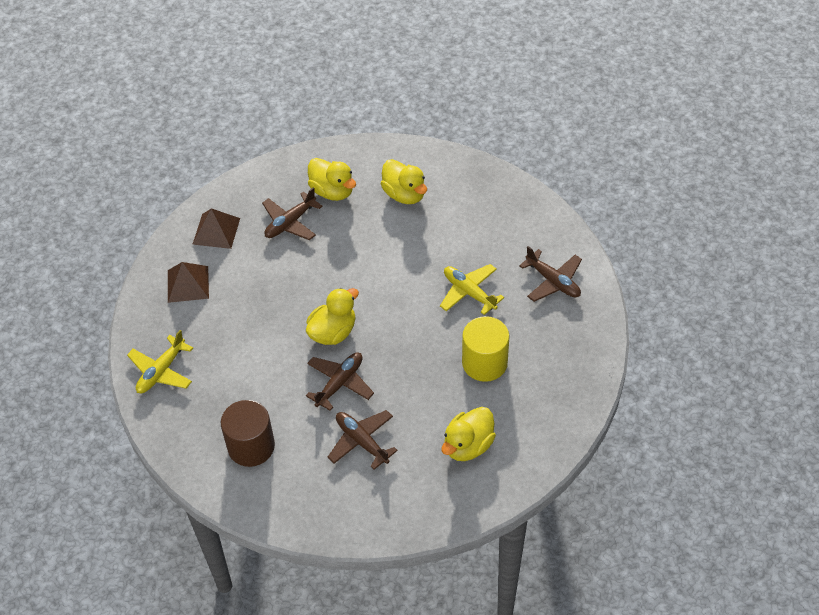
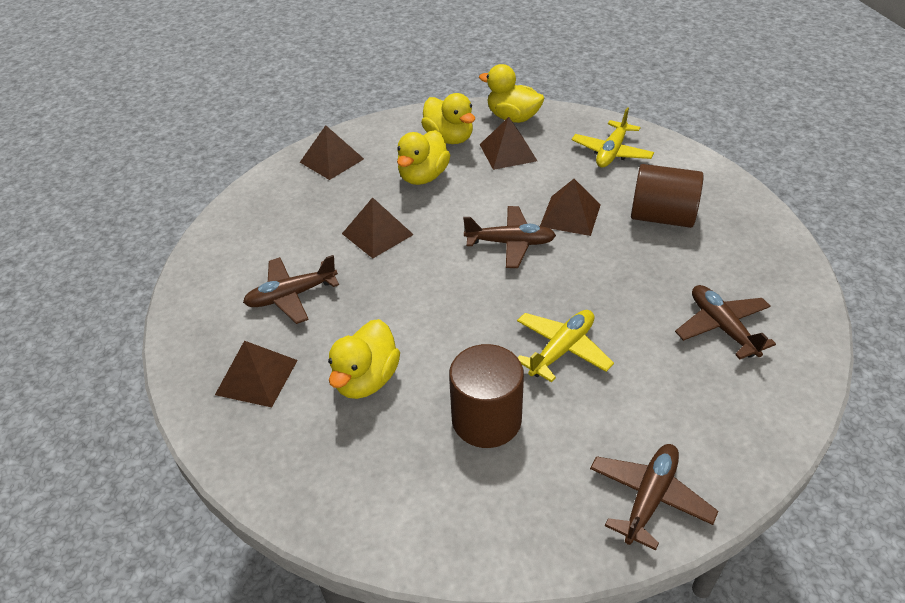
brown cylinder: 1 -> 2
brown pyramid: 2 -> 5
yellow cylinder: 1 -> 0

